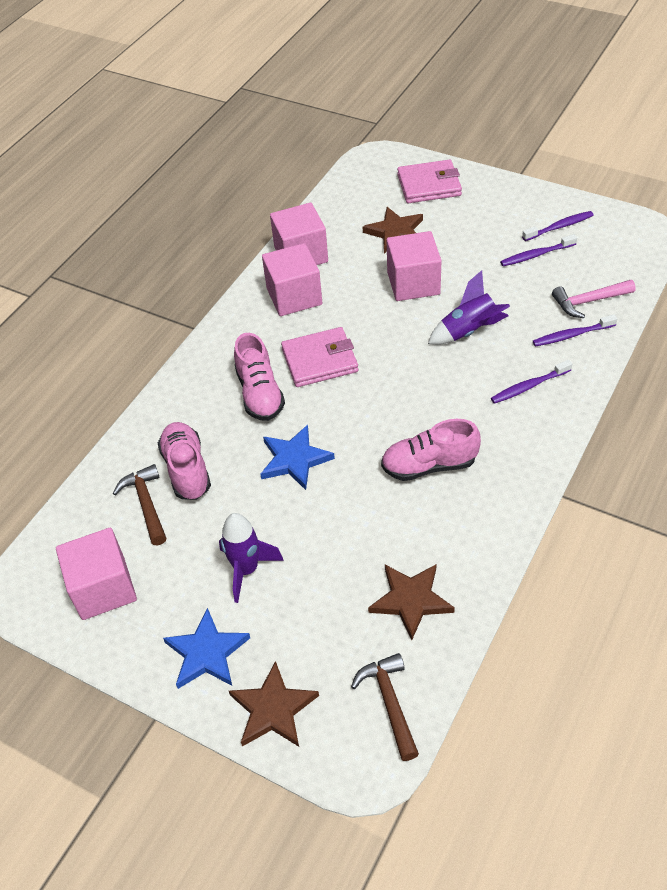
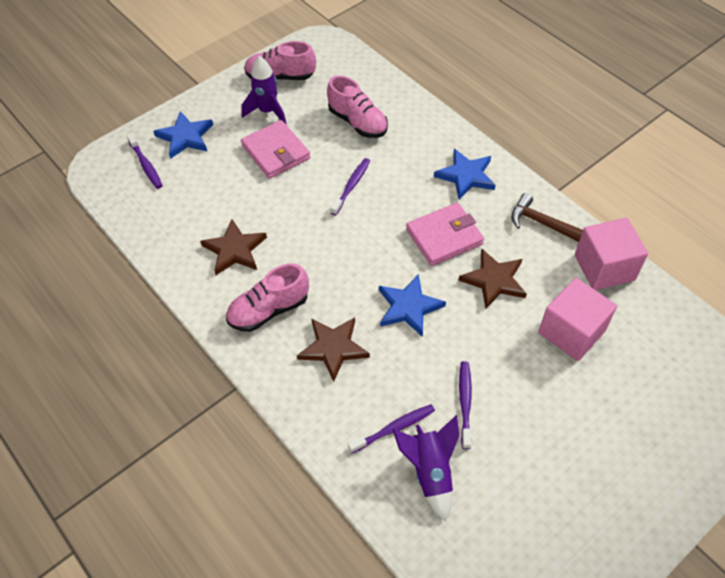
blue star: 2 -> 3
brown hammer: 2 -> 1
pink cube: 4 -> 2
pink hammer: 1 -> 0

